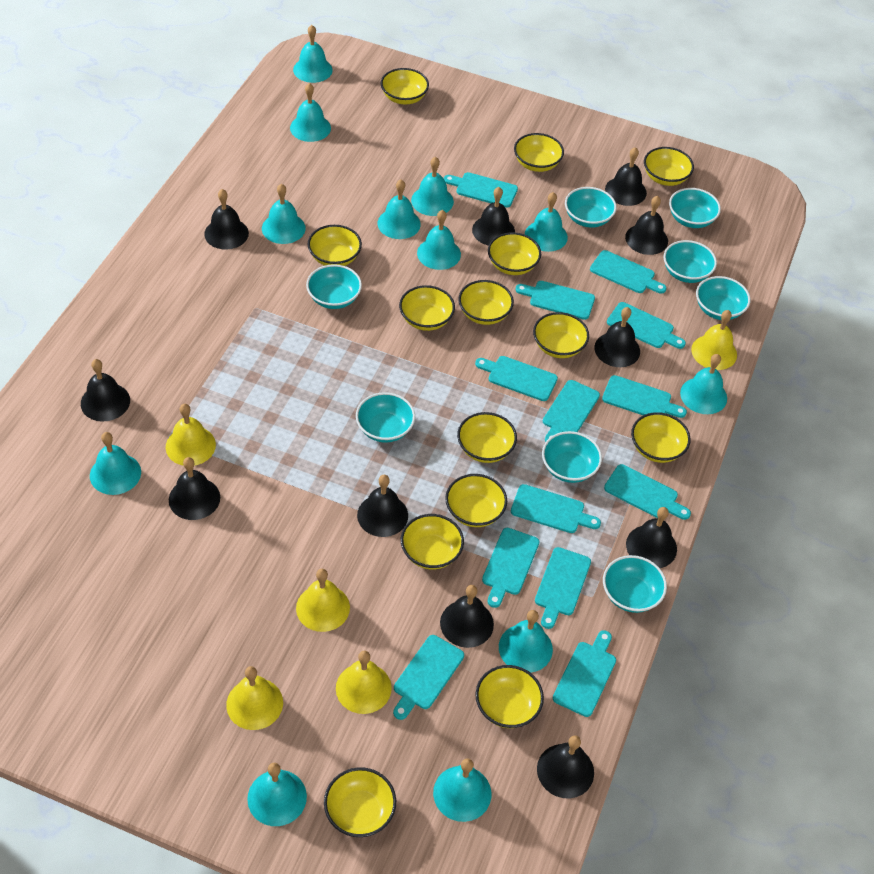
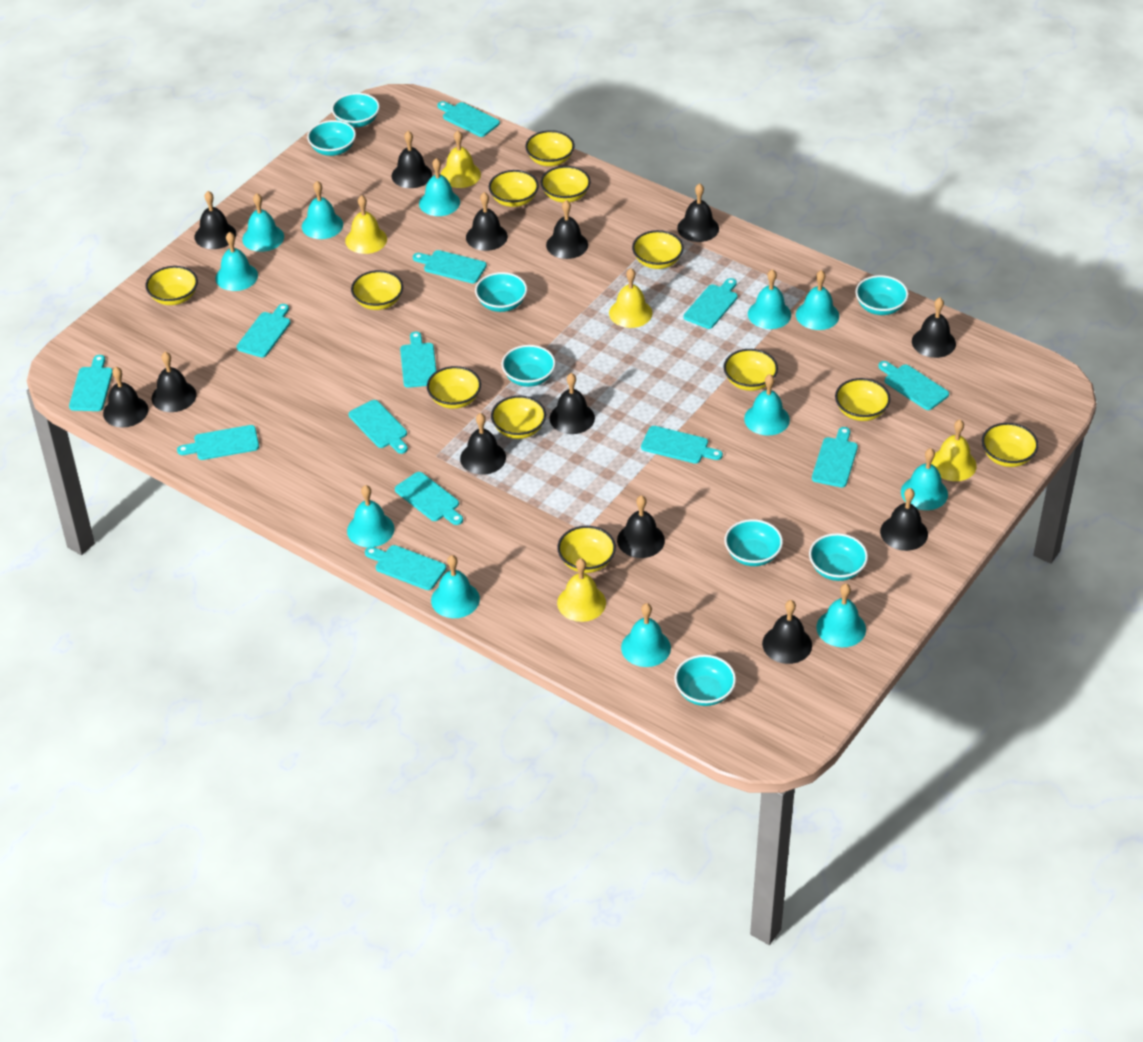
black bell: 11 -> 13
yellow bowl: 14 -> 12

